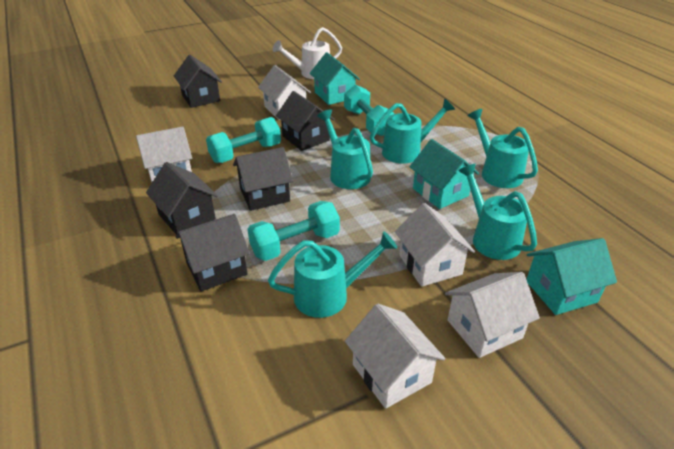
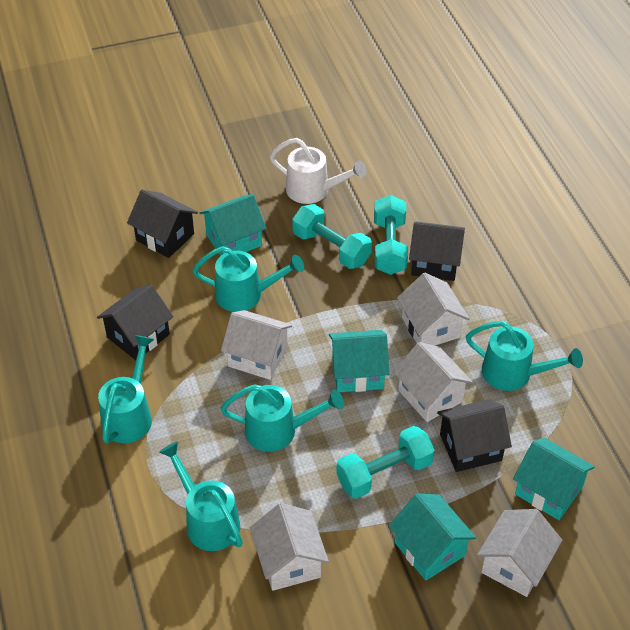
black house: 5 -> 4
turquoise house: 3 -> 4

